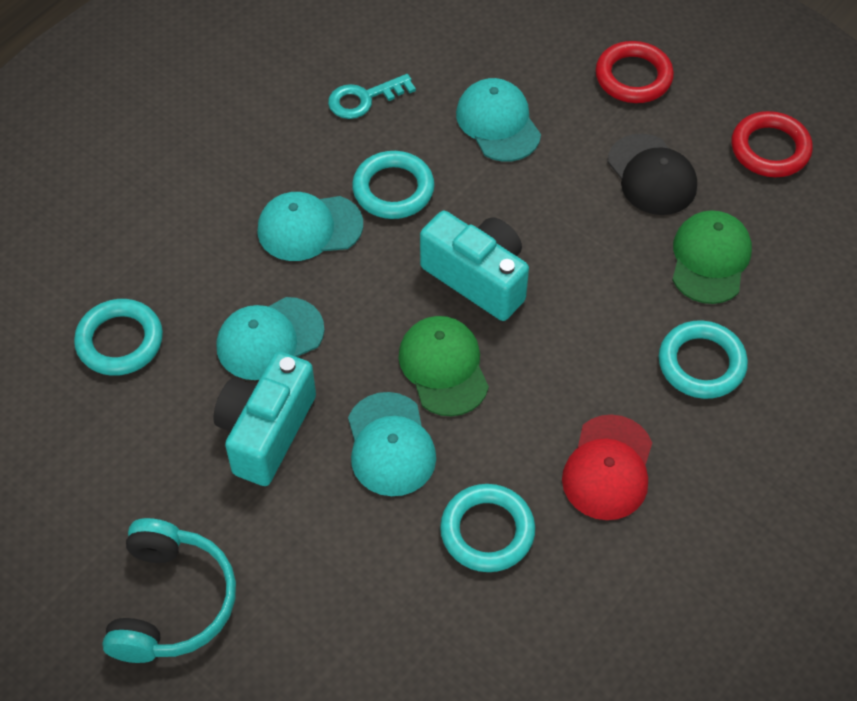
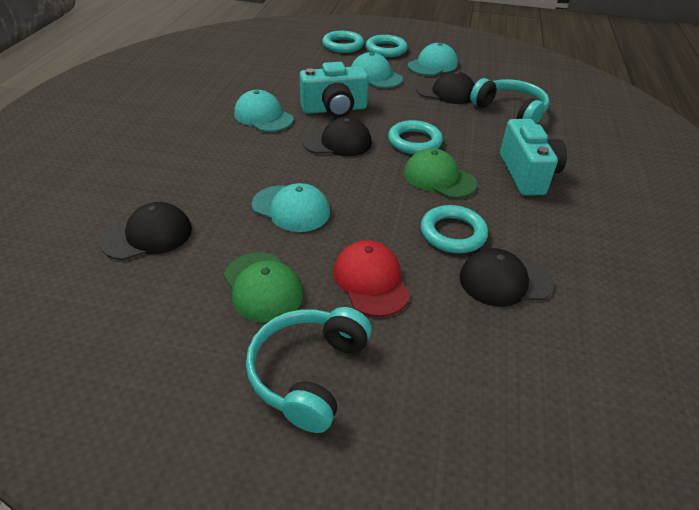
black cap: 1 -> 4
red ring: 2 -> 0
turquoise headphones: 1 -> 2
turquoise key: 1 -> 0

